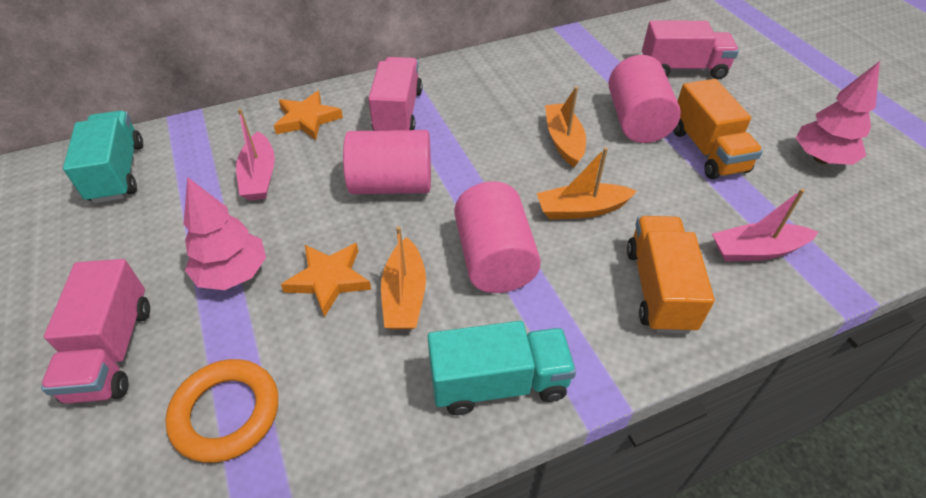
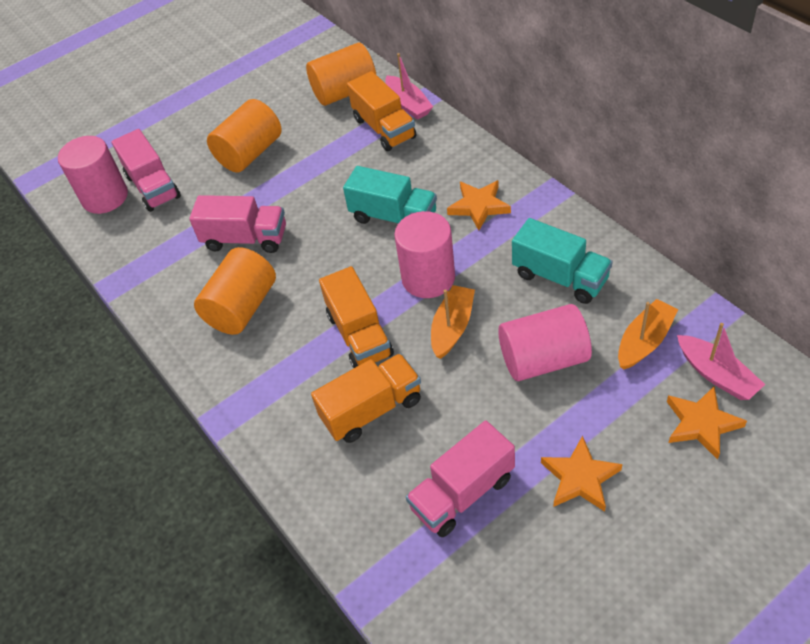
orange boat: 3 -> 2
orange cylinder: 0 -> 3
orange ring: 1 -> 0
orange star: 2 -> 3
orange truck: 2 -> 3
pink tree: 2 -> 0

